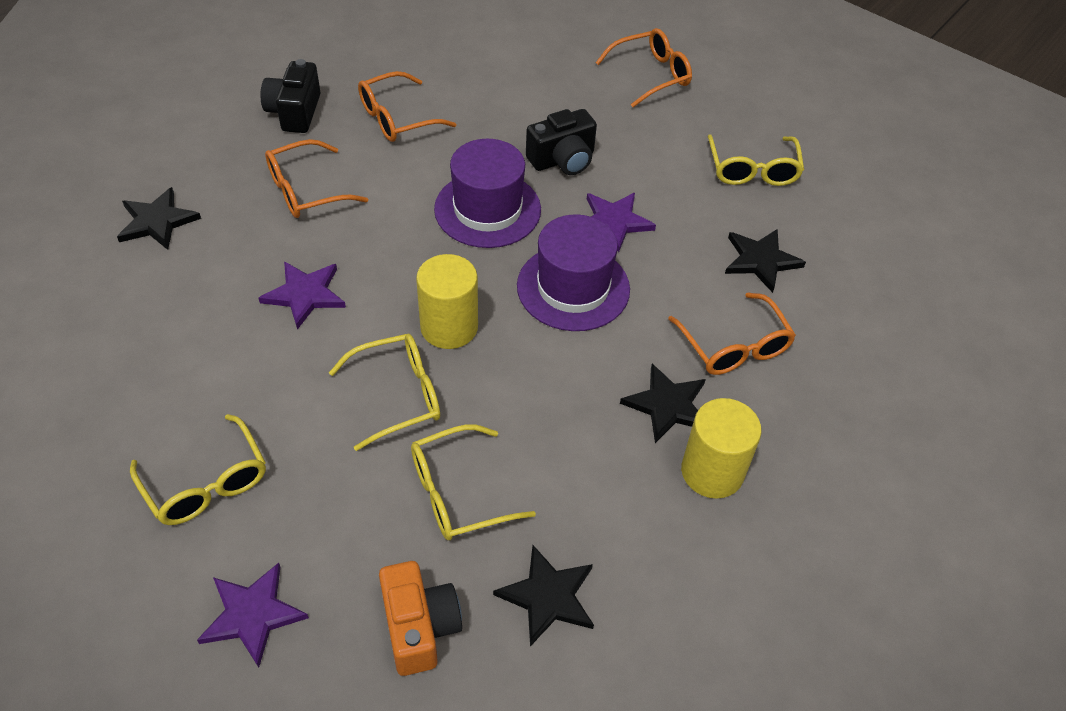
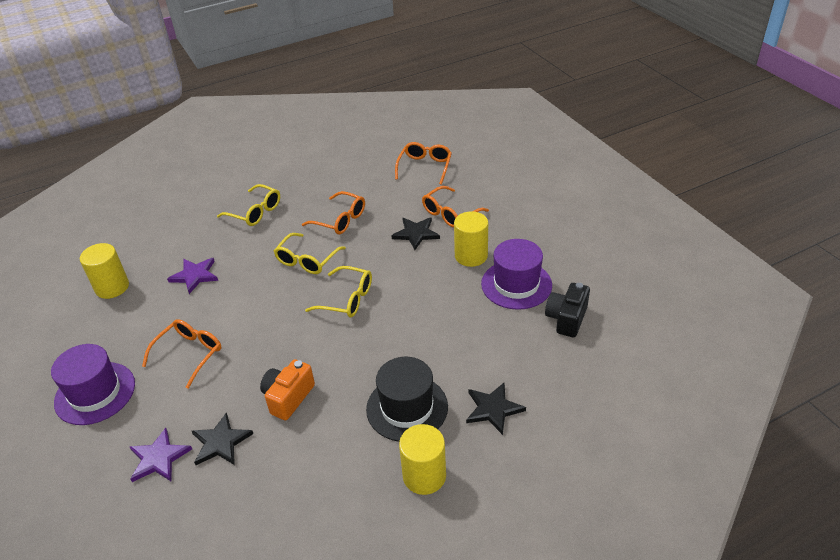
black camera: 2 -> 1
black hat: 0 -> 1
black star: 4 -> 3
purple star: 3 -> 2
yellow cylinder: 2 -> 3
yellow glasses: 4 -> 3

